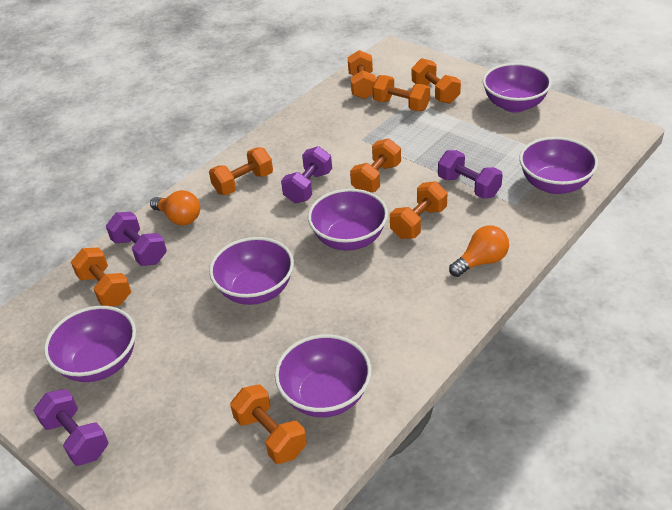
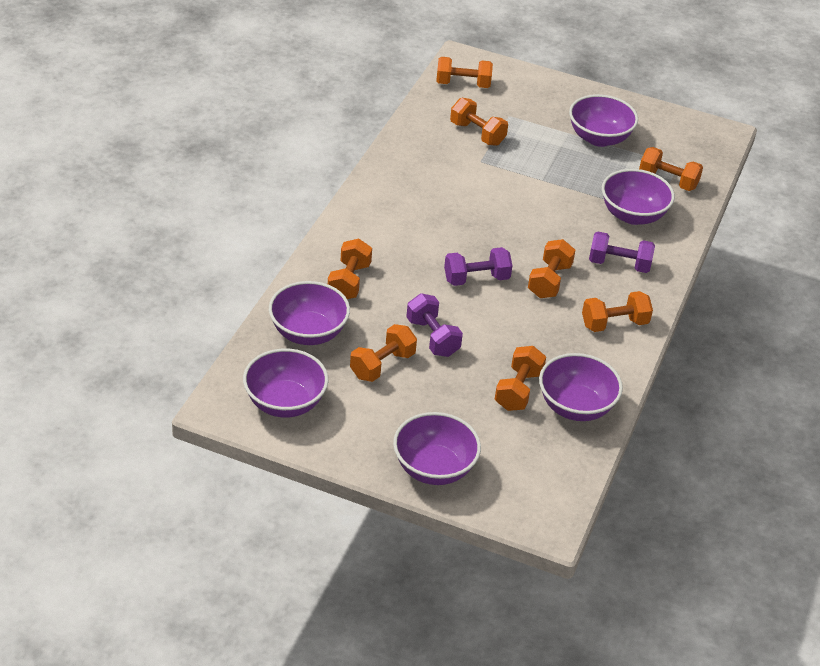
orange light bulb: 2 -> 0
purple dumbbell: 4 -> 3

